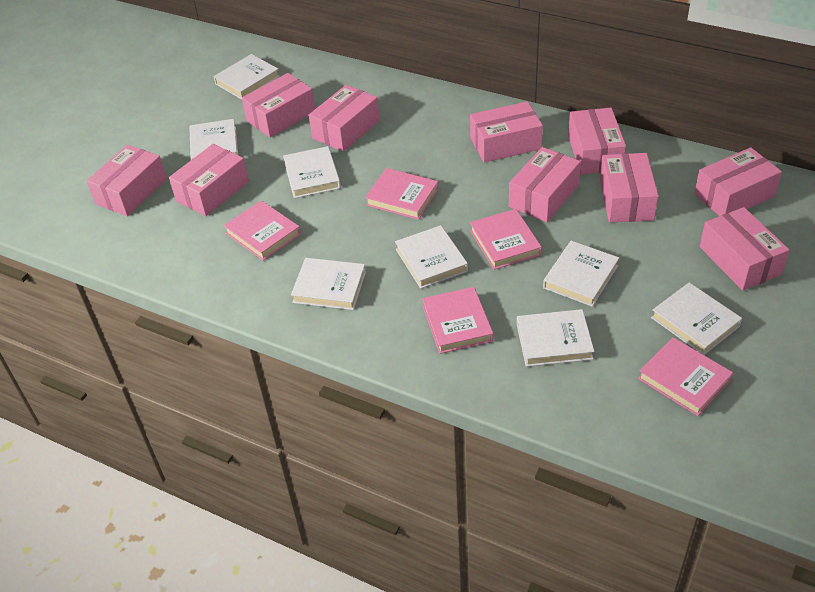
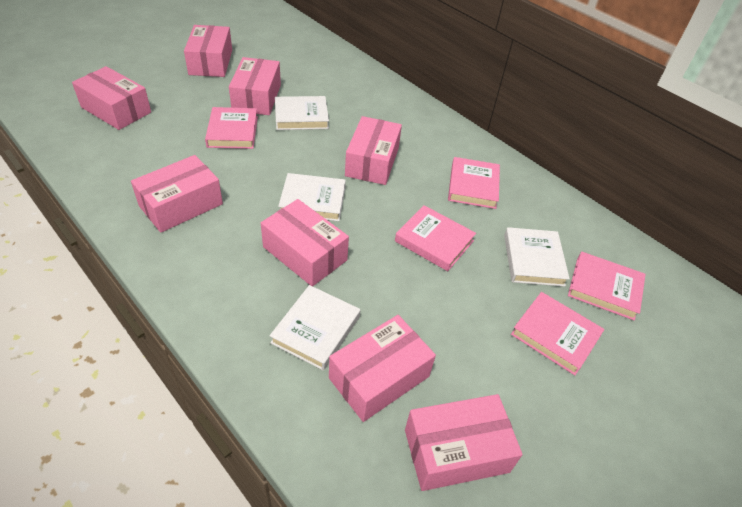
pink box: 10 -> 8
white book: 8 -> 4

